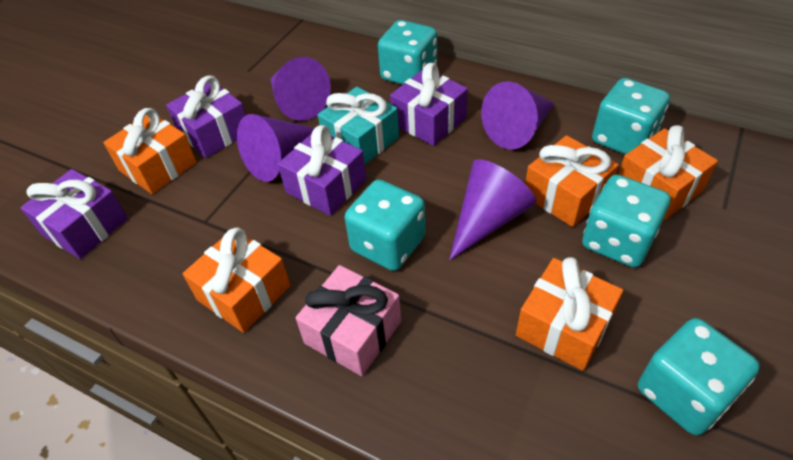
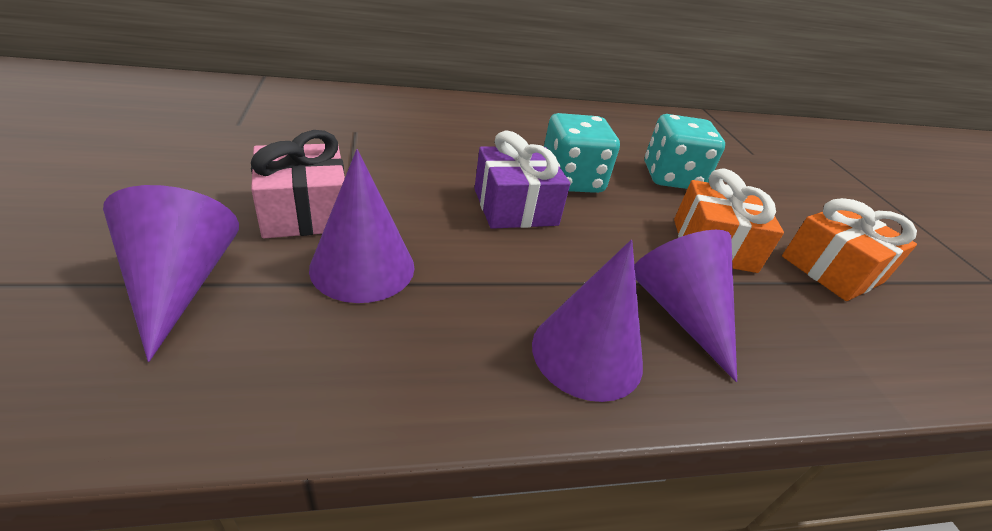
orange gift: 5 -> 2
purple gift: 4 -> 1
turquoise dice: 5 -> 2
turquoise gift: 1 -> 0

